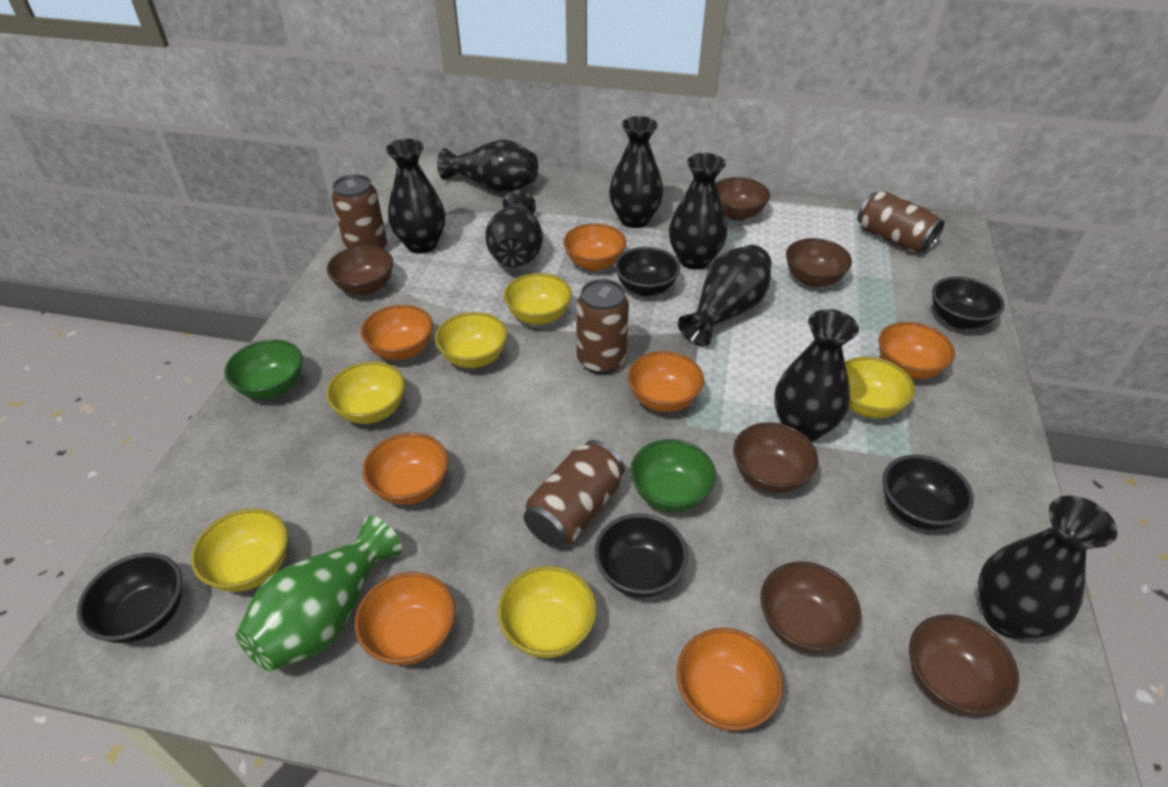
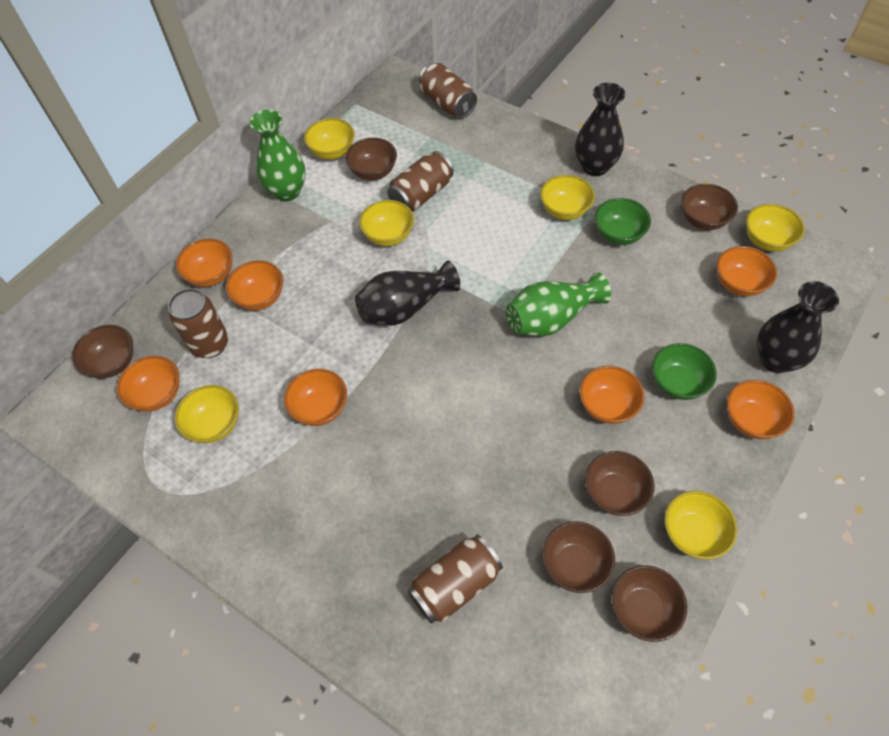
black bowl: 5 -> 0
black vase: 8 -> 3
green vase: 1 -> 2

